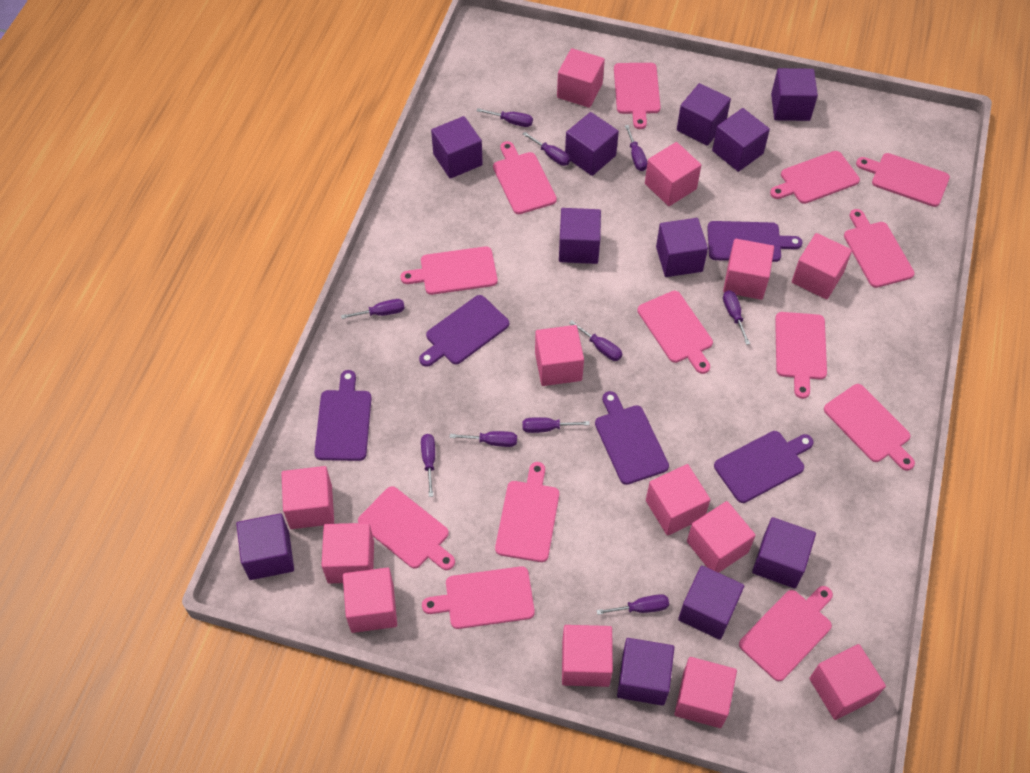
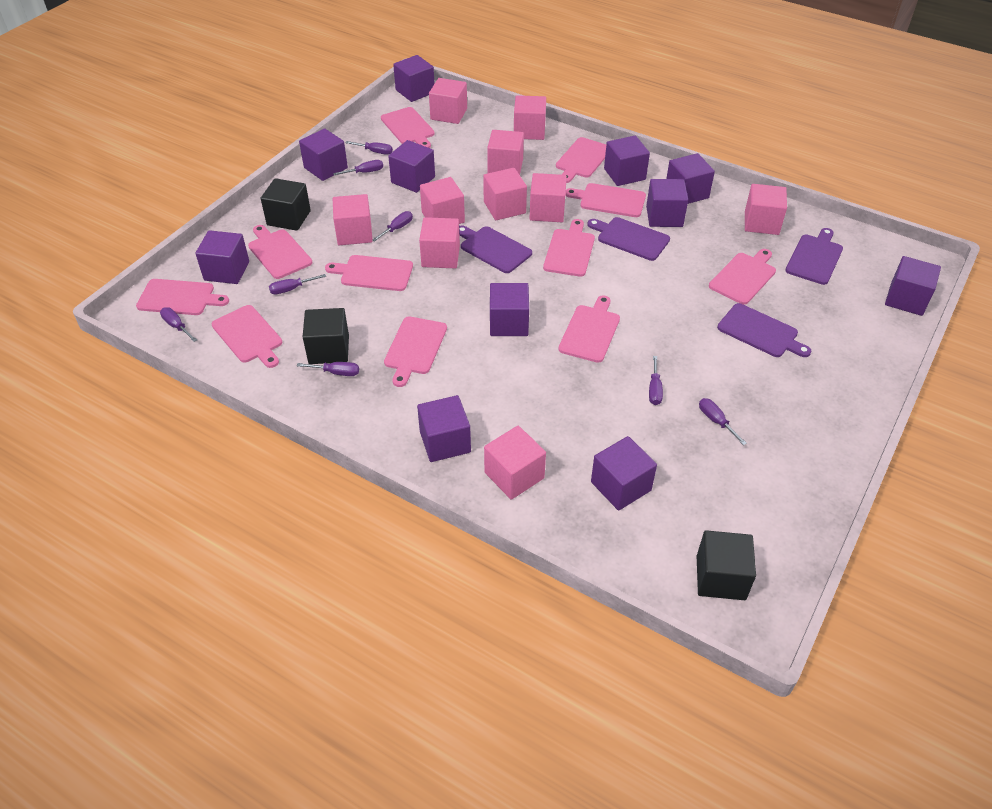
black cube: 0 -> 3
pink cube: 13 -> 10
pink cutting board: 13 -> 11
purple cutting board: 5 -> 4
purple screwdriver: 10 -> 8

